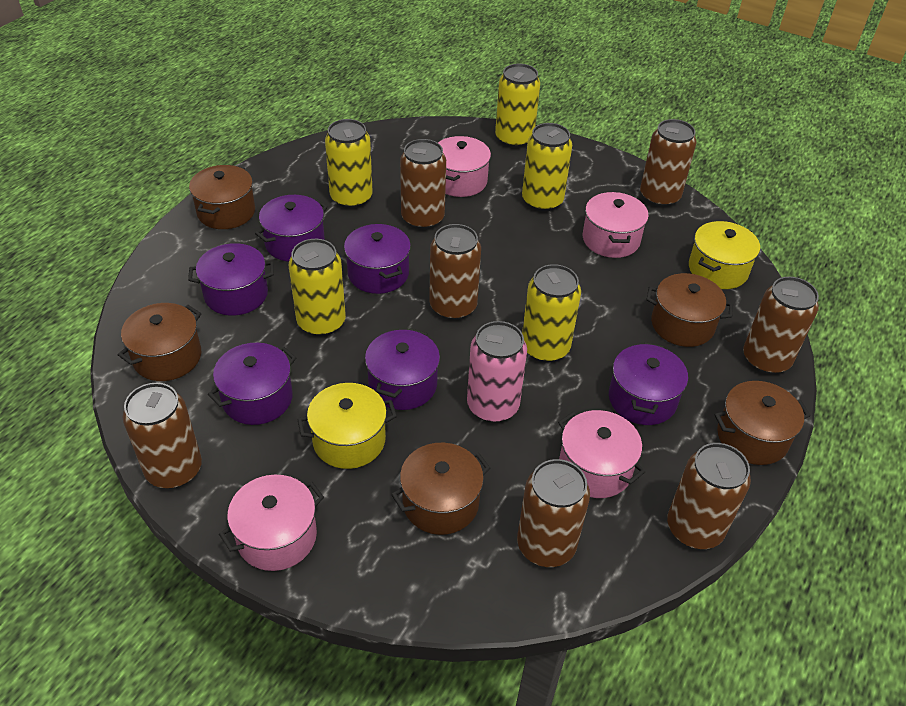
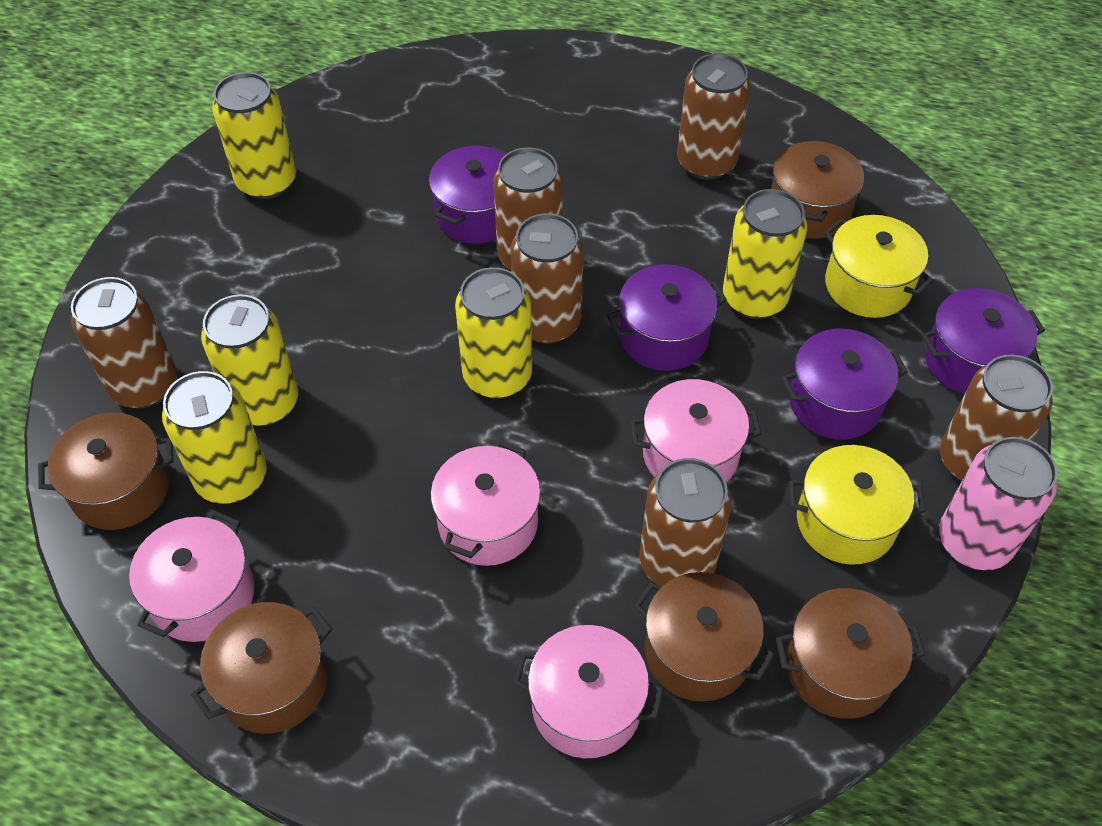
brown can: 7 -> 6
purple pot: 6 -> 4

